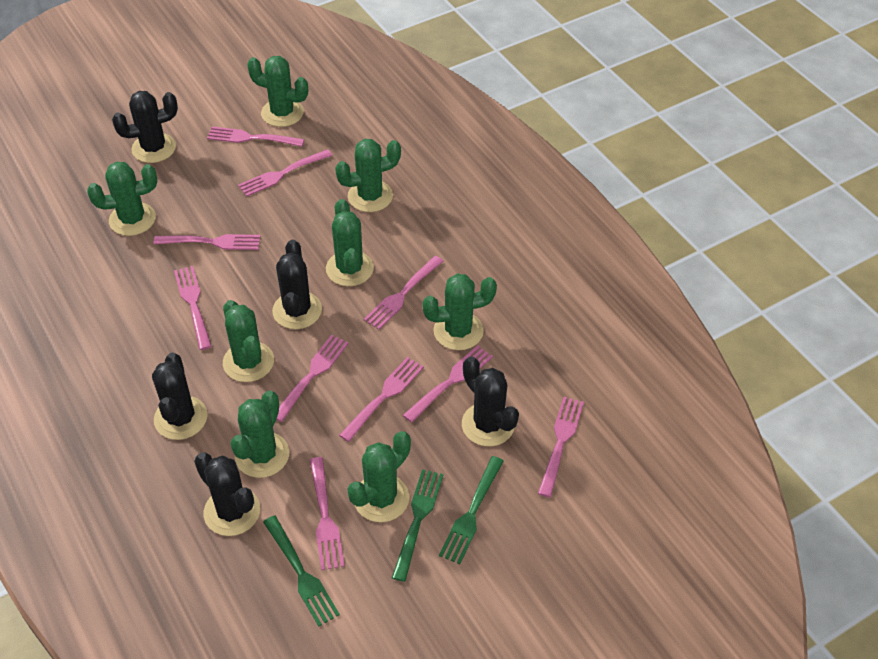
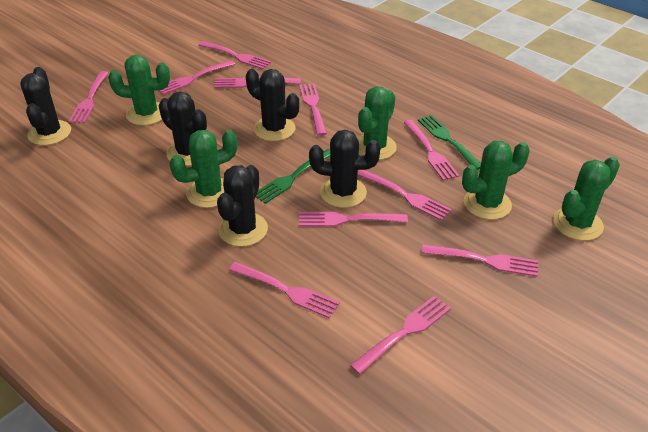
green cactus: 8 -> 5
green fork: 3 -> 2
pink fork: 10 -> 11

